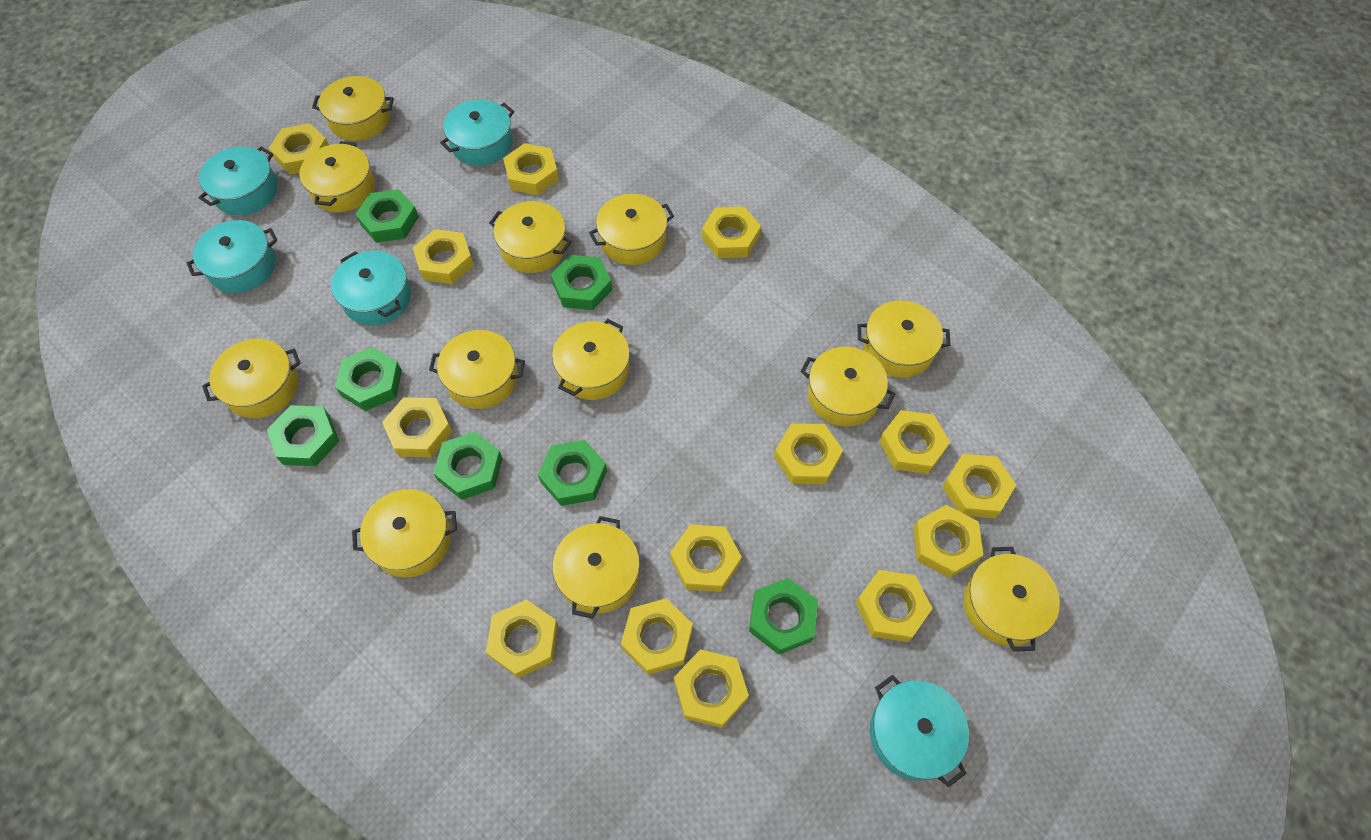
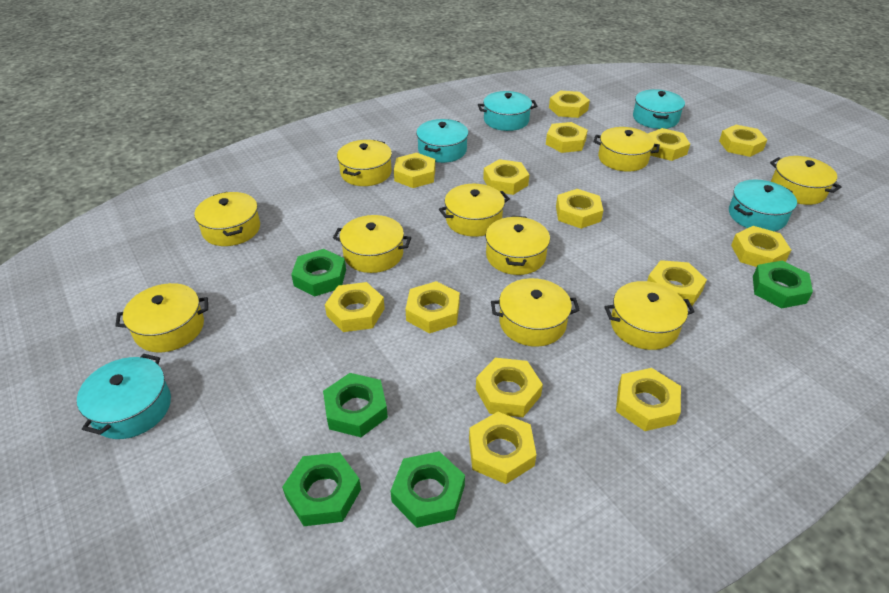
green nut: 7 -> 5
yellow pot: 12 -> 10

